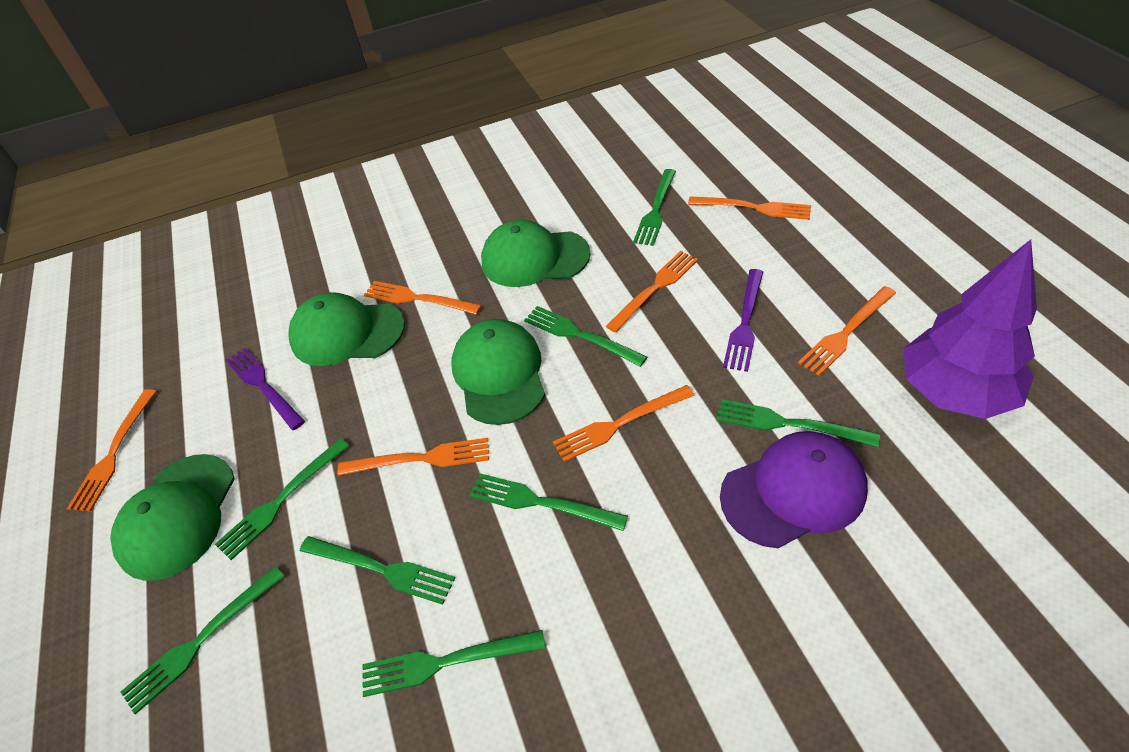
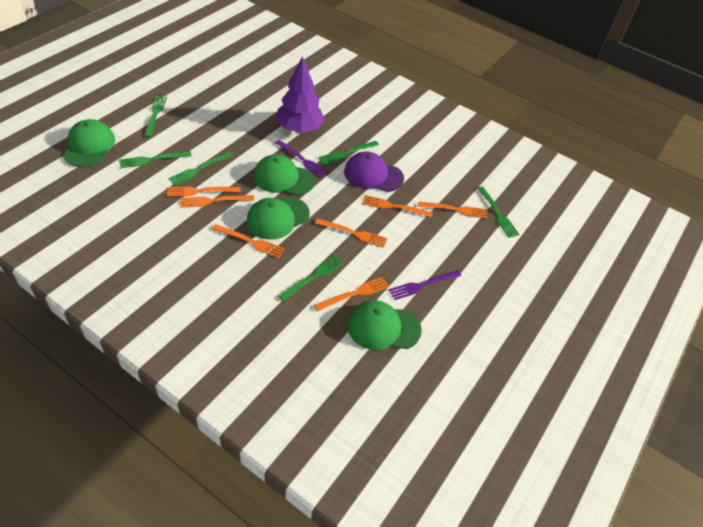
green fork: 8 -> 6

